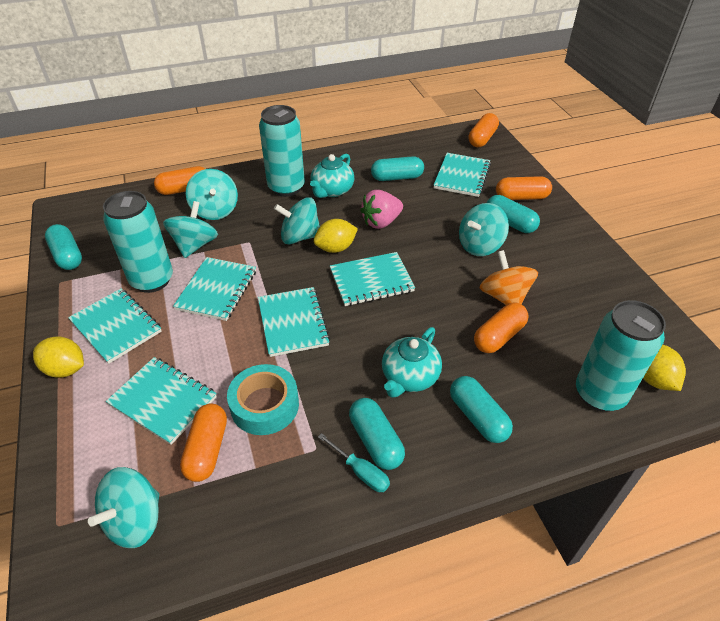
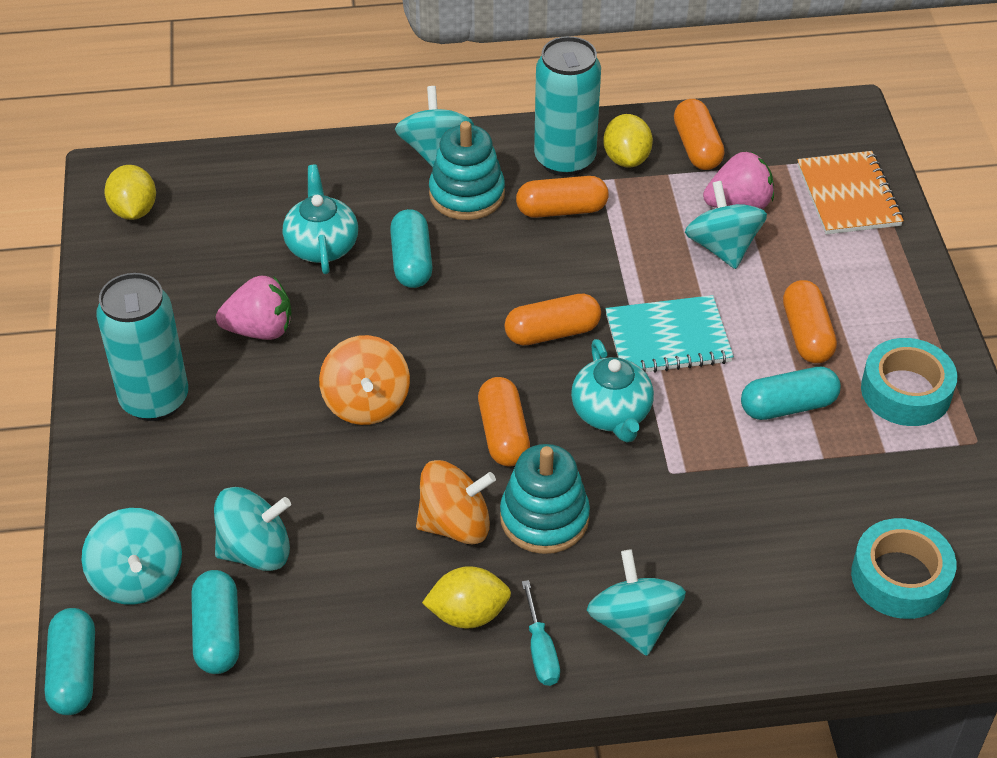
orange notebook: 0 -> 1
orange spinning top: 1 -> 2
pink strawberry: 1 -> 2
turquoise can: 3 -> 2
turquoise capsule: 5 -> 4
turquoise notebook: 6 -> 1
turquoise stacking toy: 0 -> 2
turquoise tape: 1 -> 2

